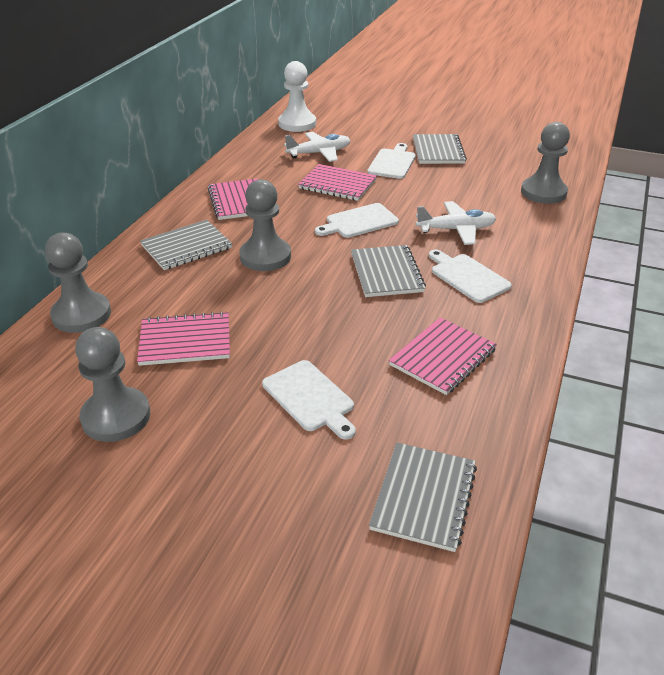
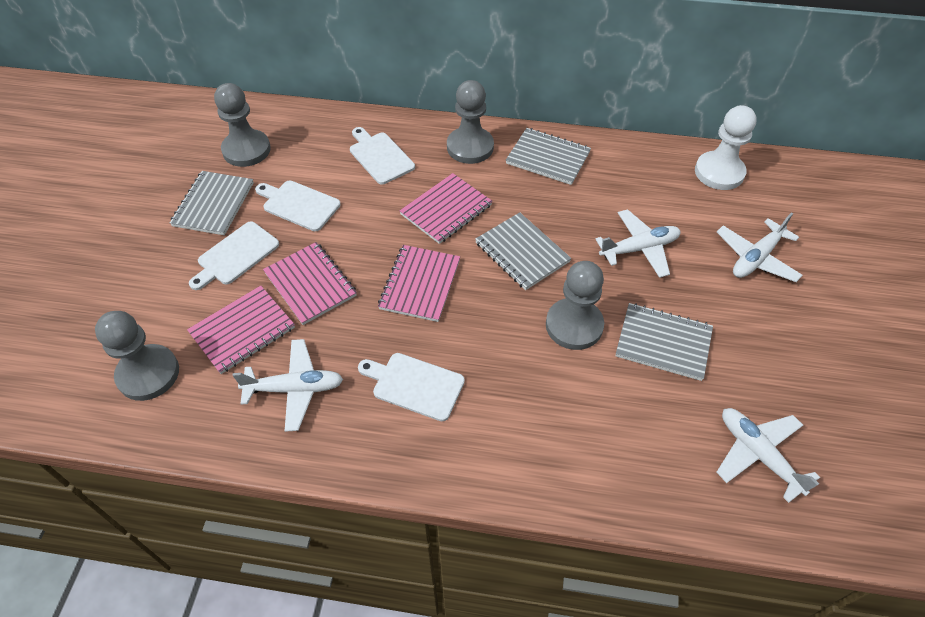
white plane: 2 -> 4

